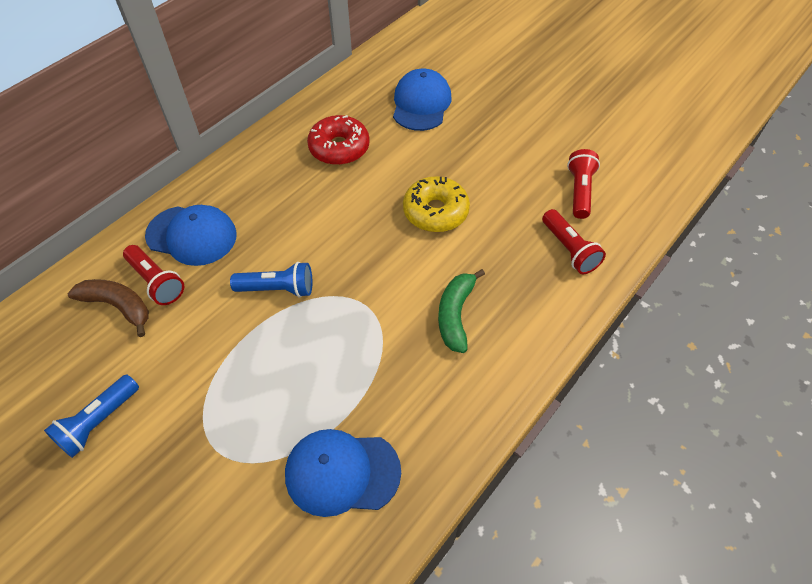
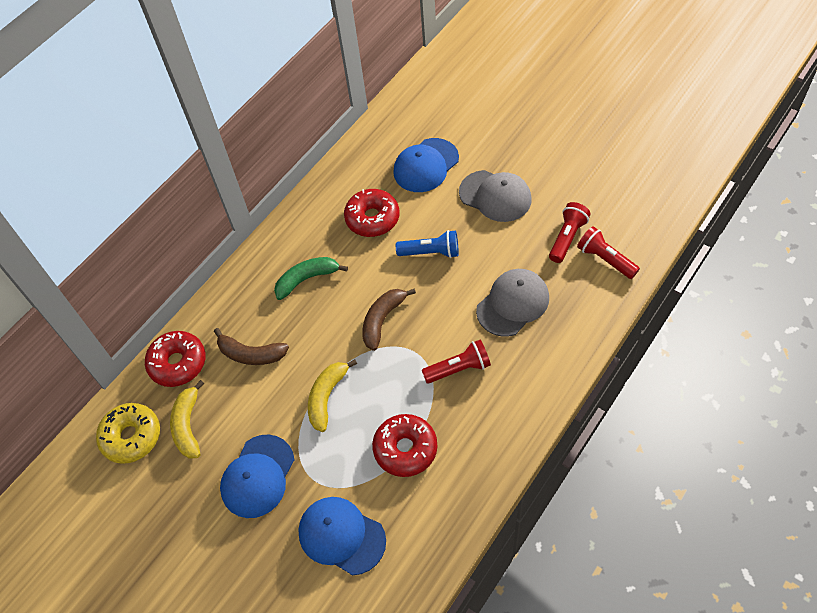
blue flashlight: 2 -> 1
brown banana: 1 -> 2
grey cap: 0 -> 2
red donut: 1 -> 3
yellow banana: 0 -> 2

